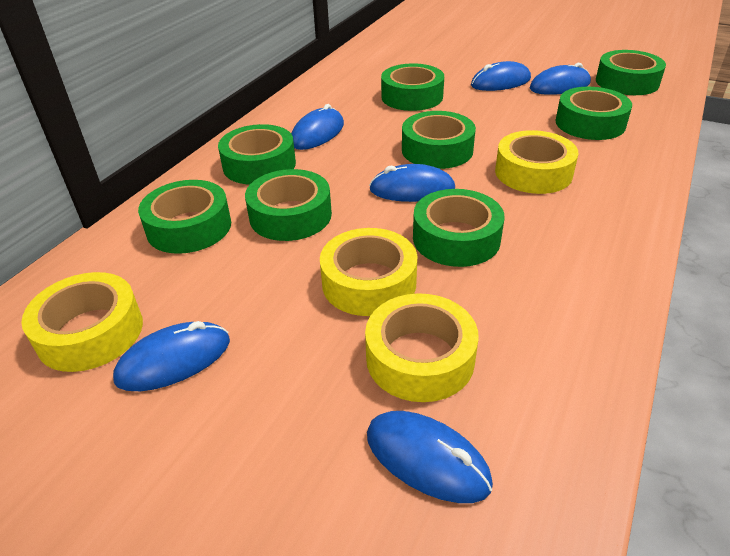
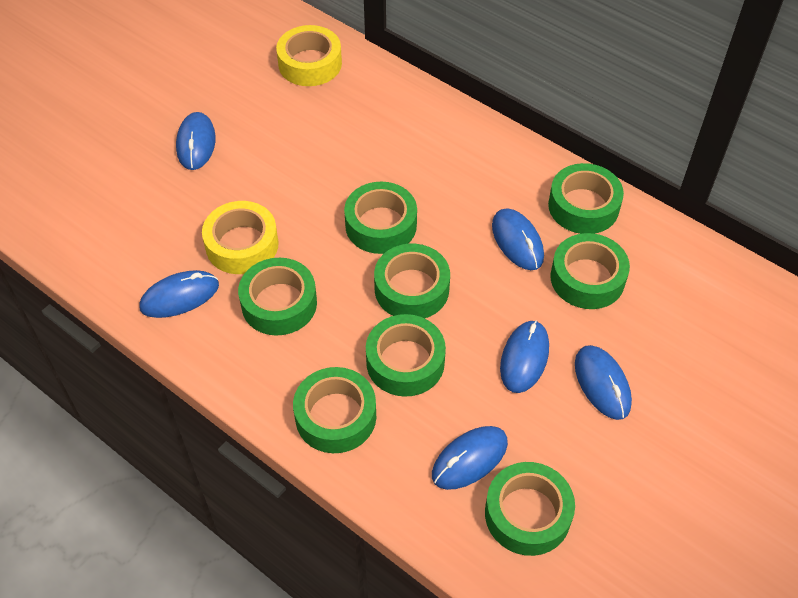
yellow tape: 4 -> 2

